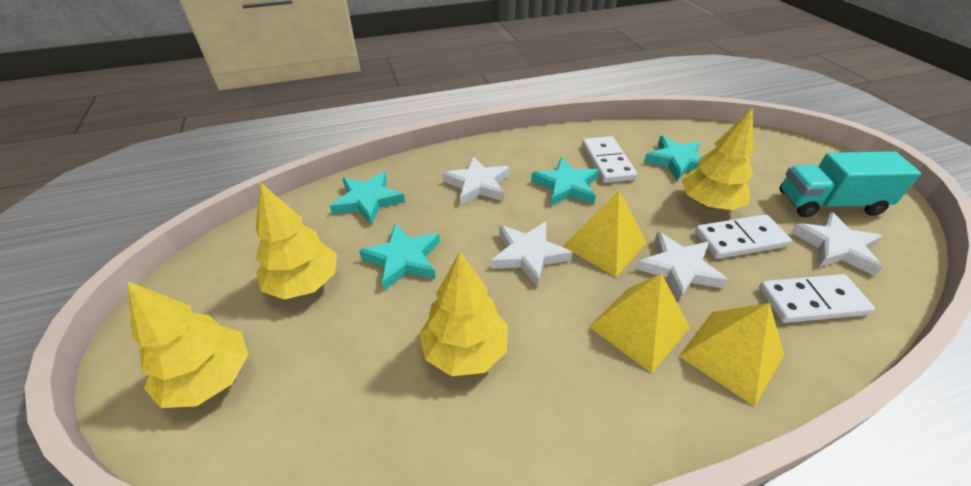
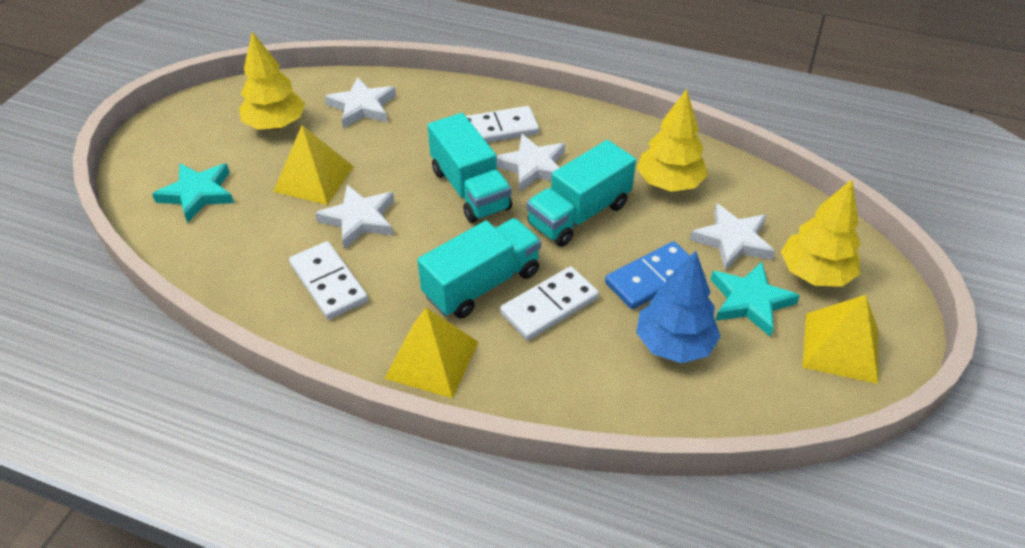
blue domino: 0 -> 1
blue tree: 0 -> 1
turquoise star: 4 -> 2
turquoise truck: 1 -> 3
yellow tree: 4 -> 3

